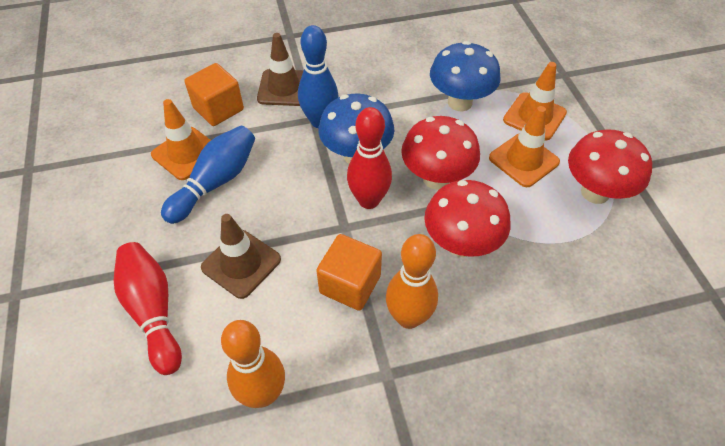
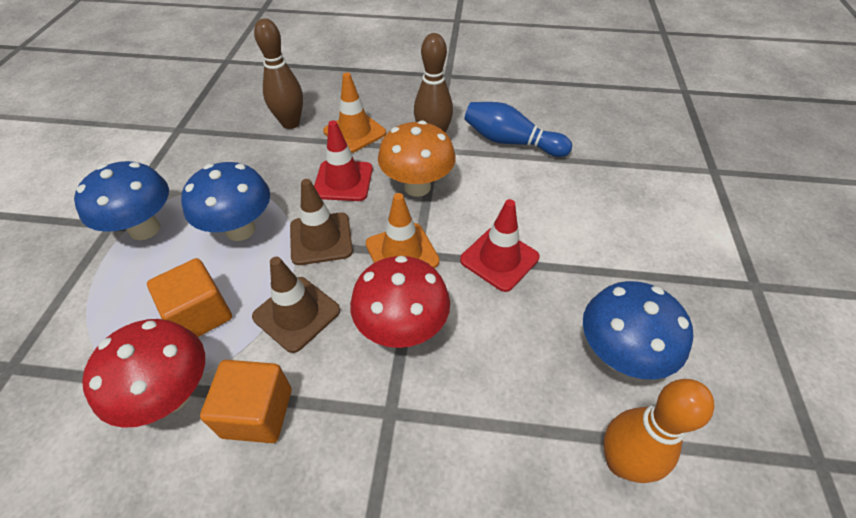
blue bowling pin: 2 -> 1
blue mushroom: 2 -> 3
brown bowling pin: 0 -> 2
orange bowling pin: 2 -> 1
orange mushroom: 0 -> 1
orange traffic cone: 3 -> 2
red bowling pin: 2 -> 0
red mushroom: 3 -> 2
red traffic cone: 0 -> 2

